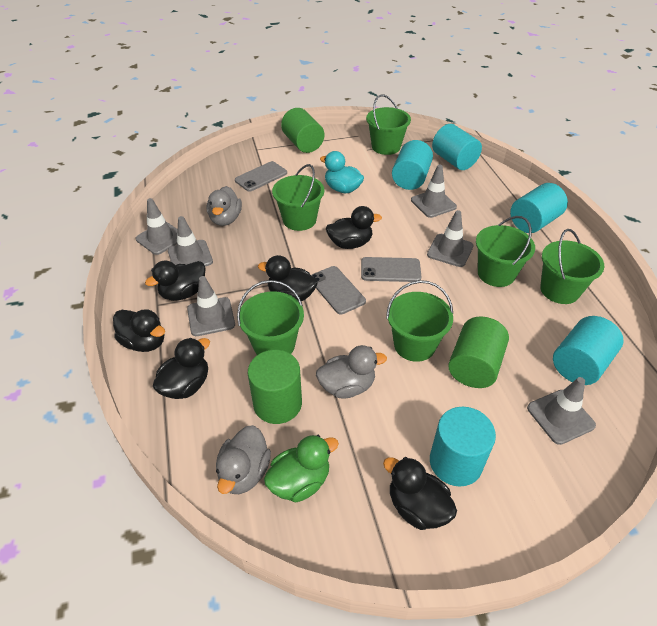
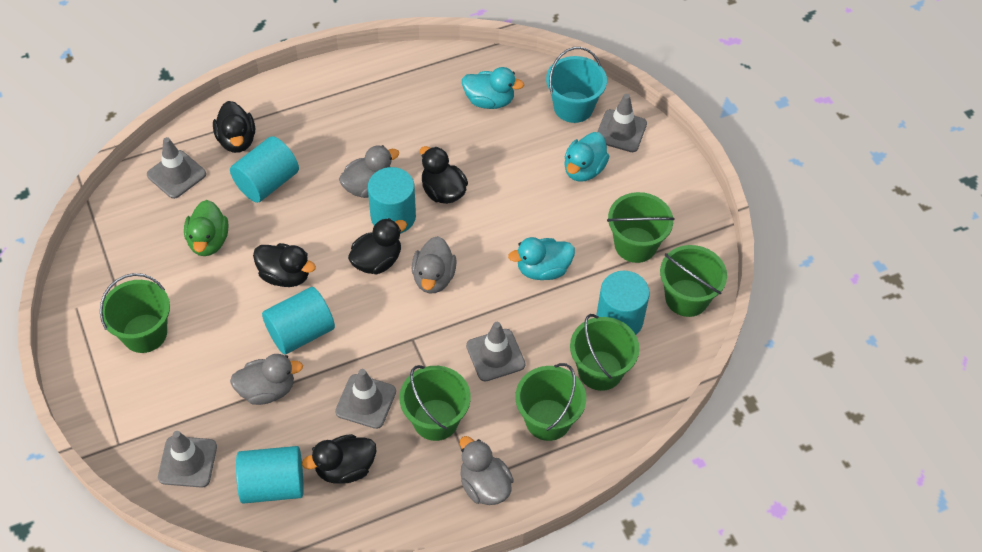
black duck: 6 -> 5
green cylinder: 3 -> 0
grey duck: 3 -> 4
grey phone: 3 -> 0
grey traffic cone: 6 -> 5
turquoise bucket: 0 -> 1
turquoise duck: 1 -> 3

